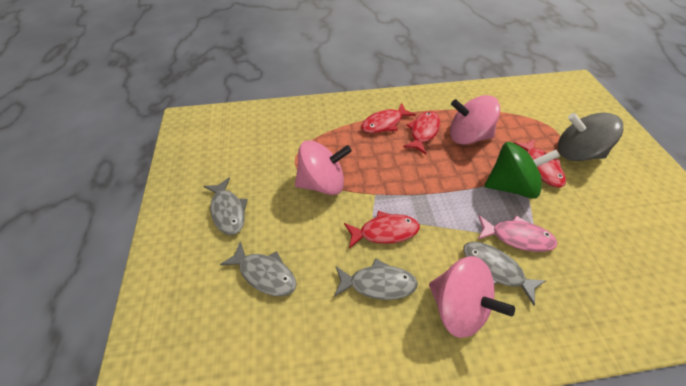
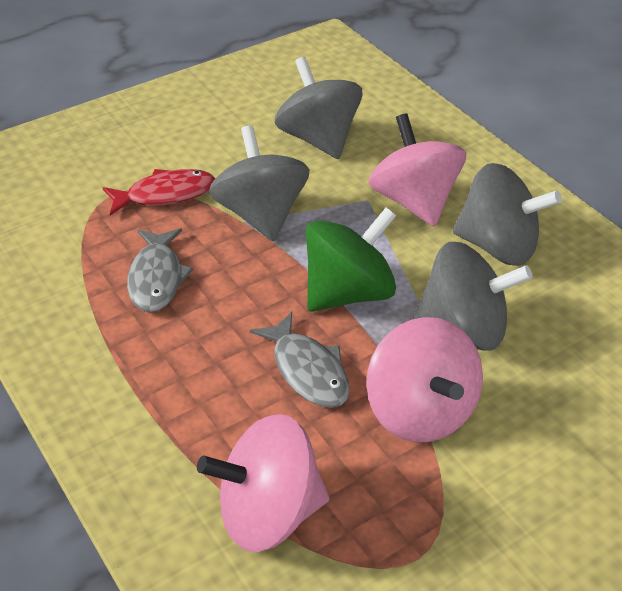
grey fish: 4 -> 2
grey spinning top: 1 -> 4
pink fish: 1 -> 0
red fish: 4 -> 1

